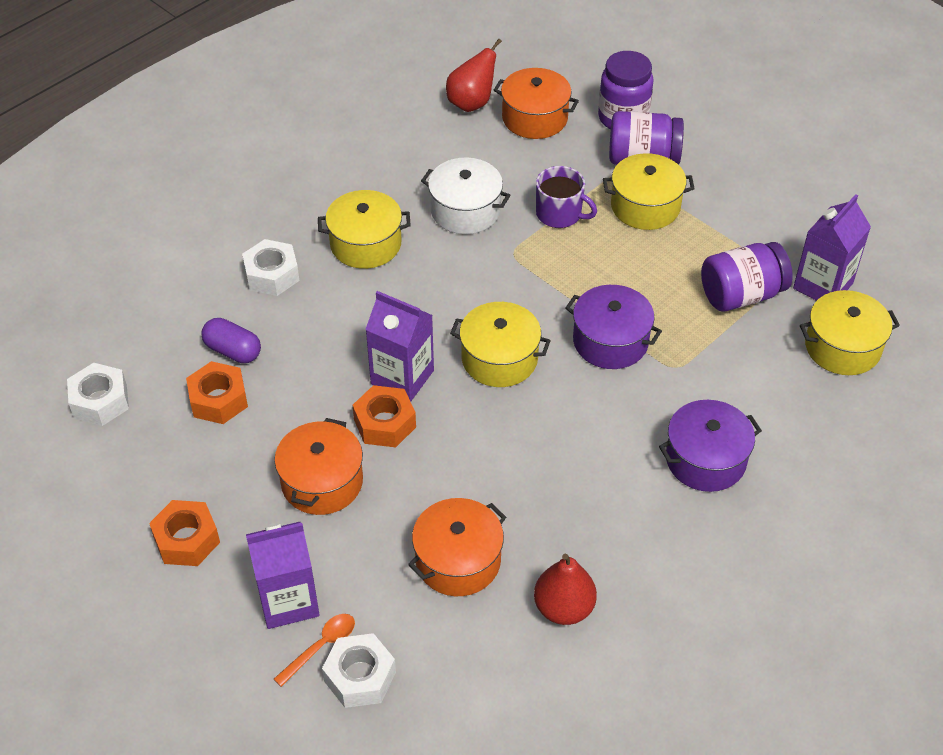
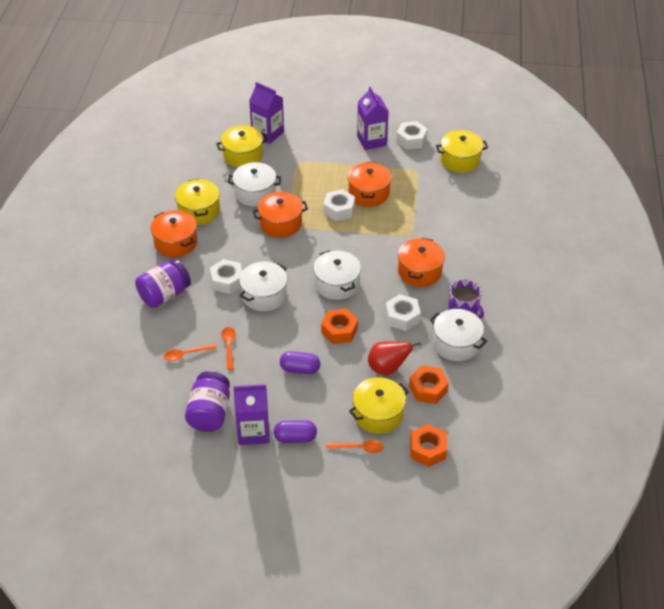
orange pot: 3 -> 4
orange spoon: 1 -> 3
purple capsule: 1 -> 2
purple jar: 3 -> 2
purple pot: 2 -> 0
red pear: 2 -> 1
white nut: 3 -> 4
white pot: 1 -> 4

